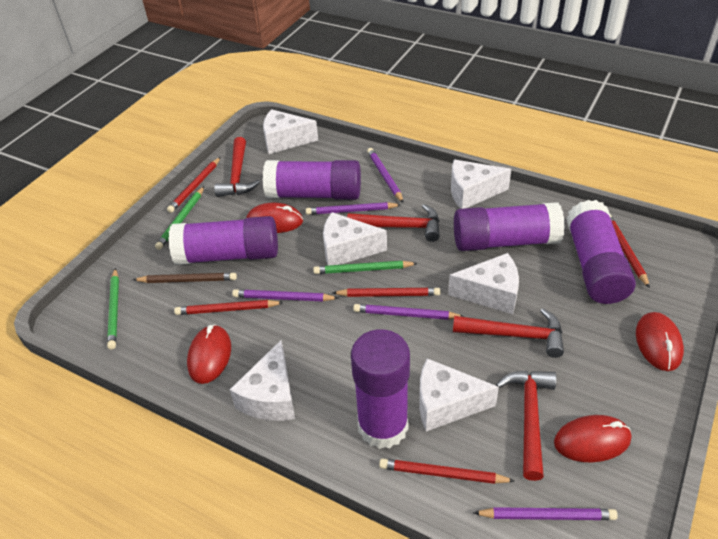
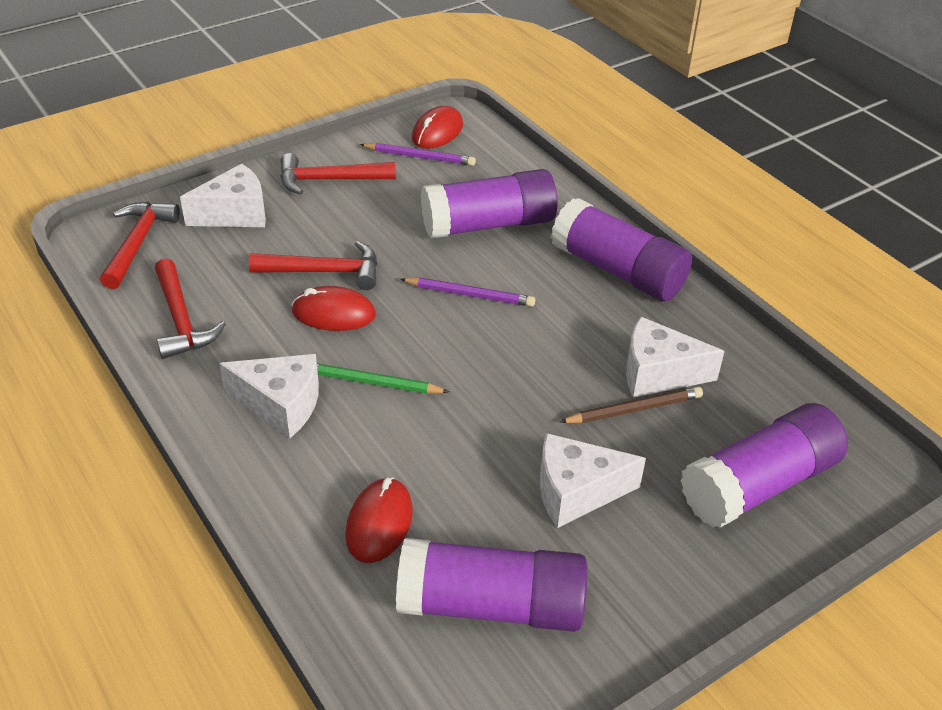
green pencil: 3 -> 1
purple glue stick: 5 -> 4
purple pencil: 5 -> 2
red mouse: 4 -> 3
red pencil: 5 -> 0
white cheese: 6 -> 4

